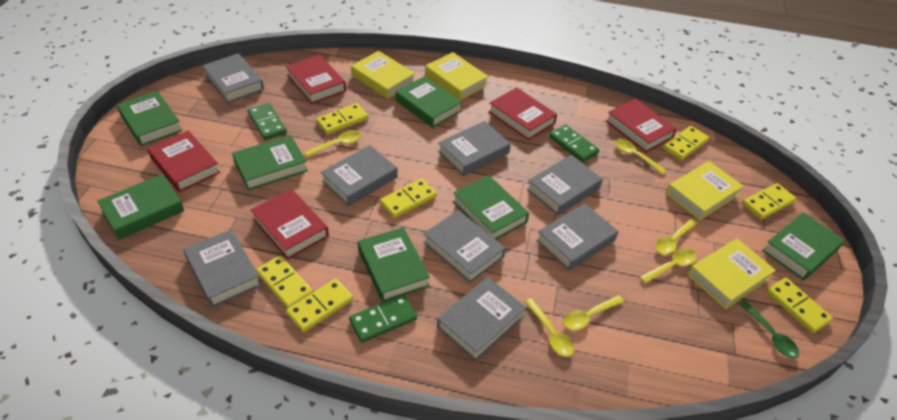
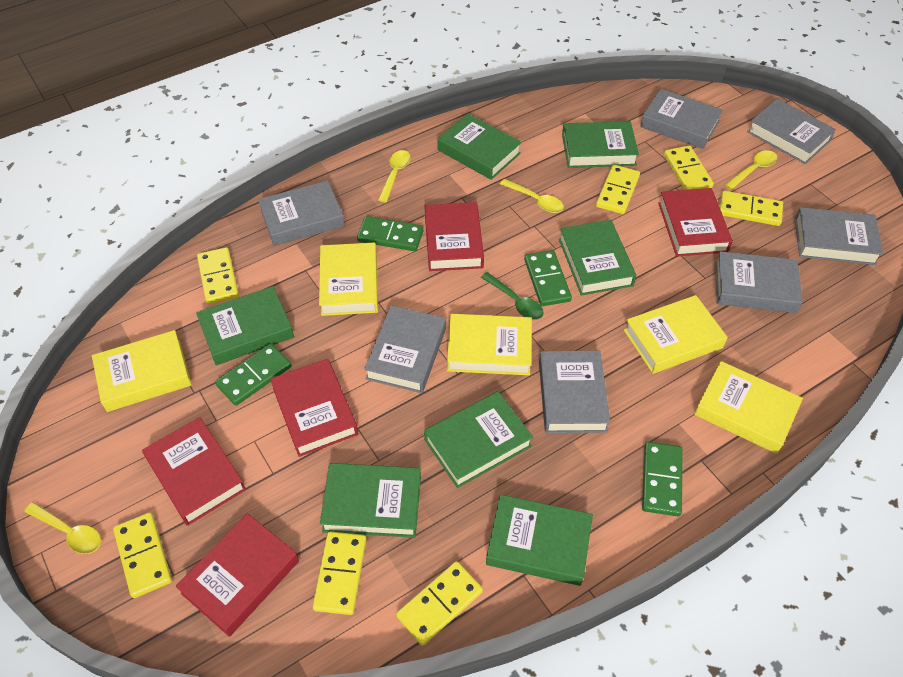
green domino: 3 -> 4
grey book: 8 -> 7
yellow book: 4 -> 5
yellow spoon: 6 -> 4

